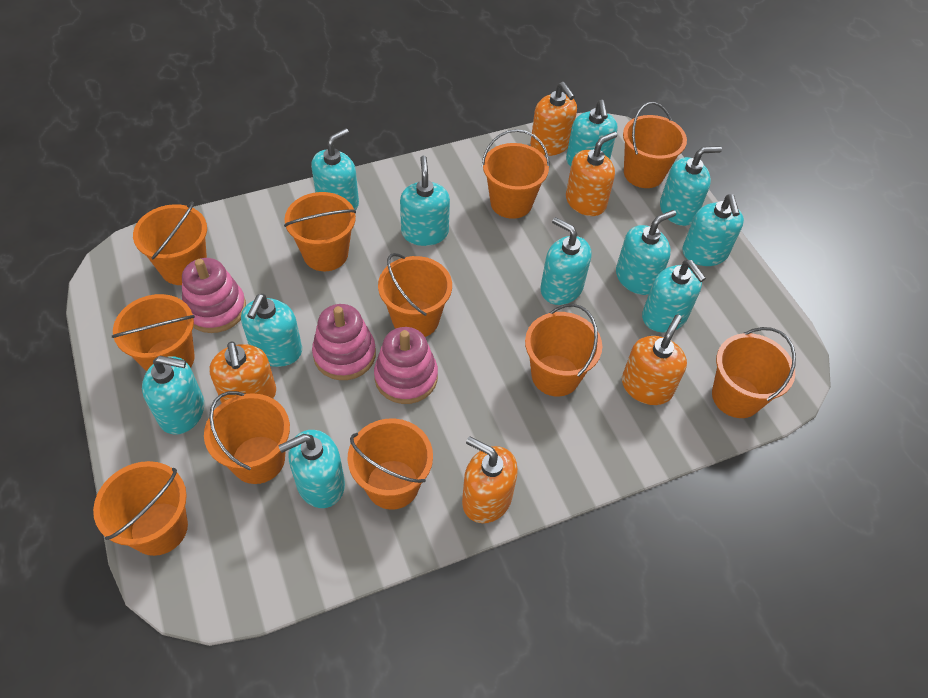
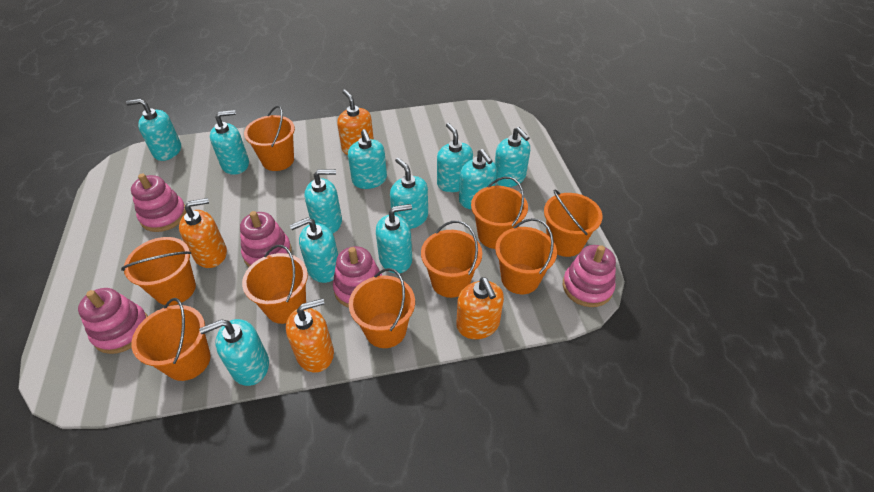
orange bucket: 11 -> 9
orange soap dispenser: 5 -> 4
pink stacking toy: 3 -> 5

